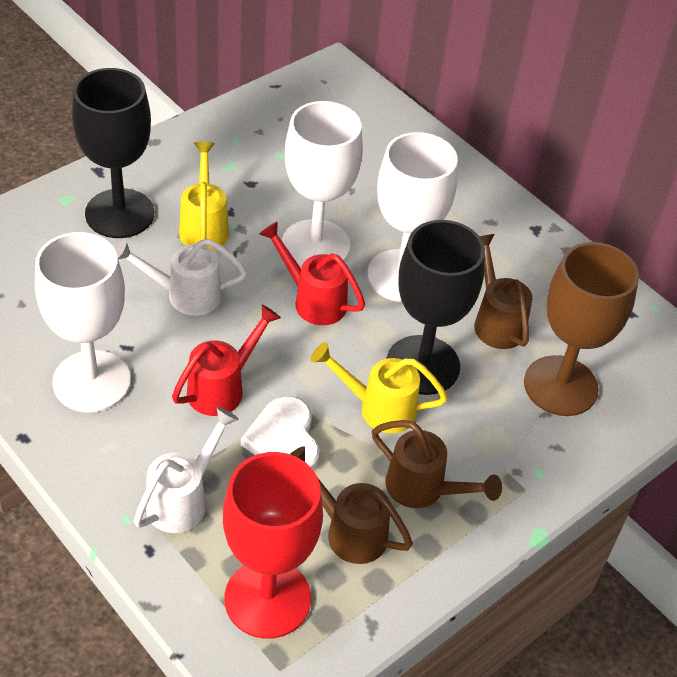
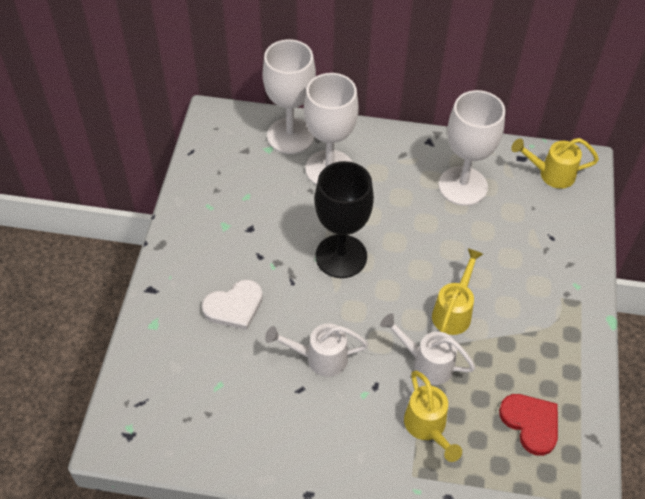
black goblet: 2 -> 1
brown goblet: 1 -> 0
brown watering can: 3 -> 0
red goblet: 1 -> 0
red heart: 0 -> 1
red watering can: 2 -> 0
yellow watering can: 2 -> 3

